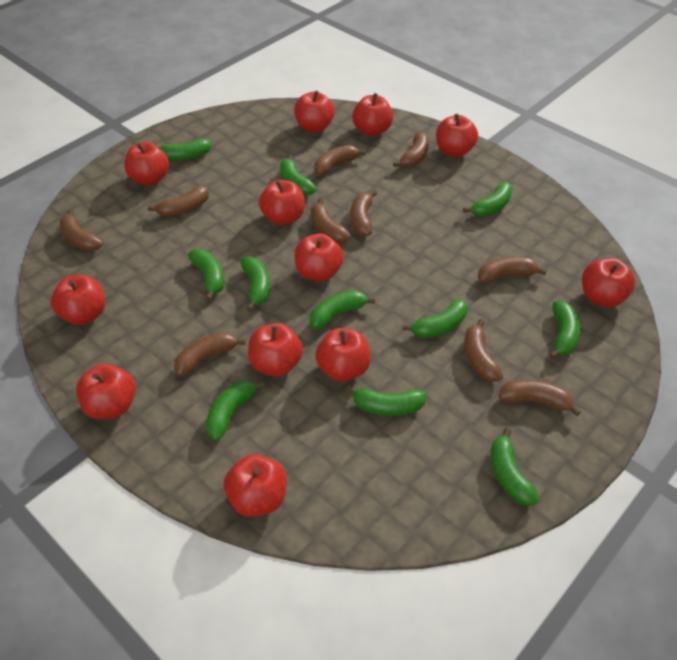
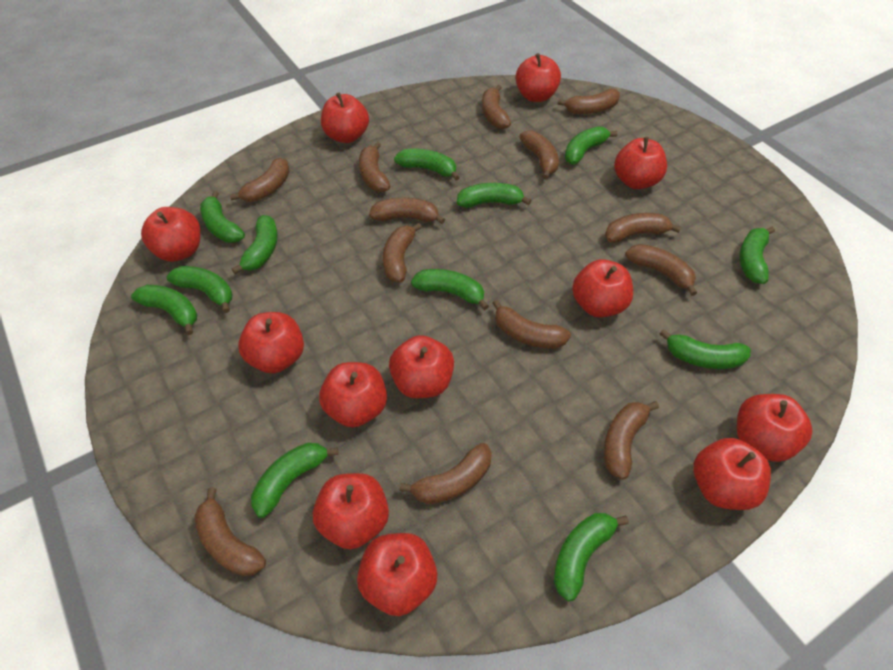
brown banana: 10 -> 13
green banana: 11 -> 12

